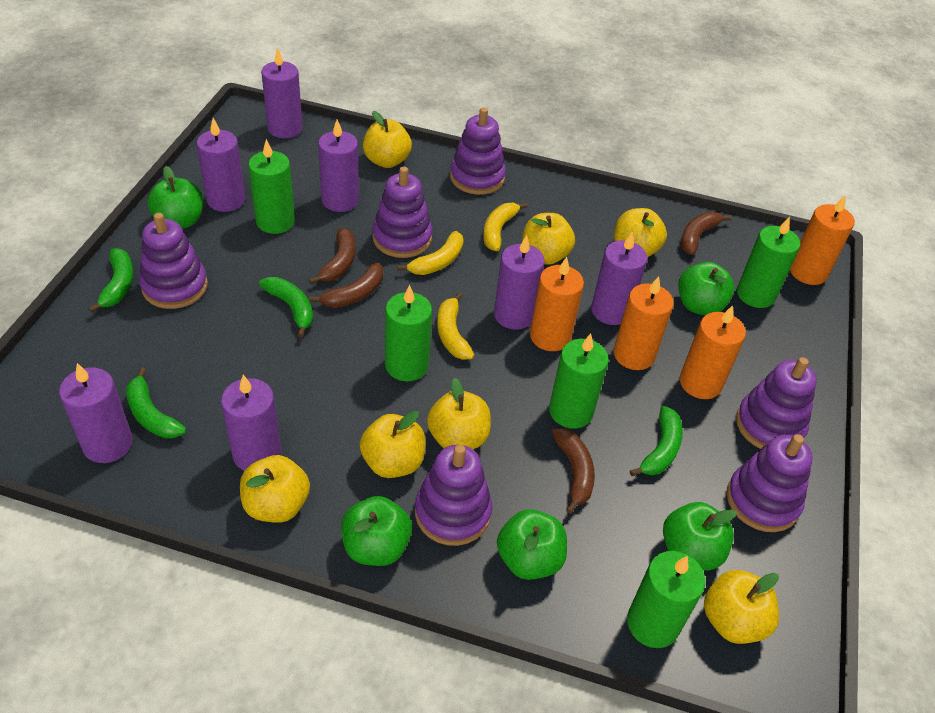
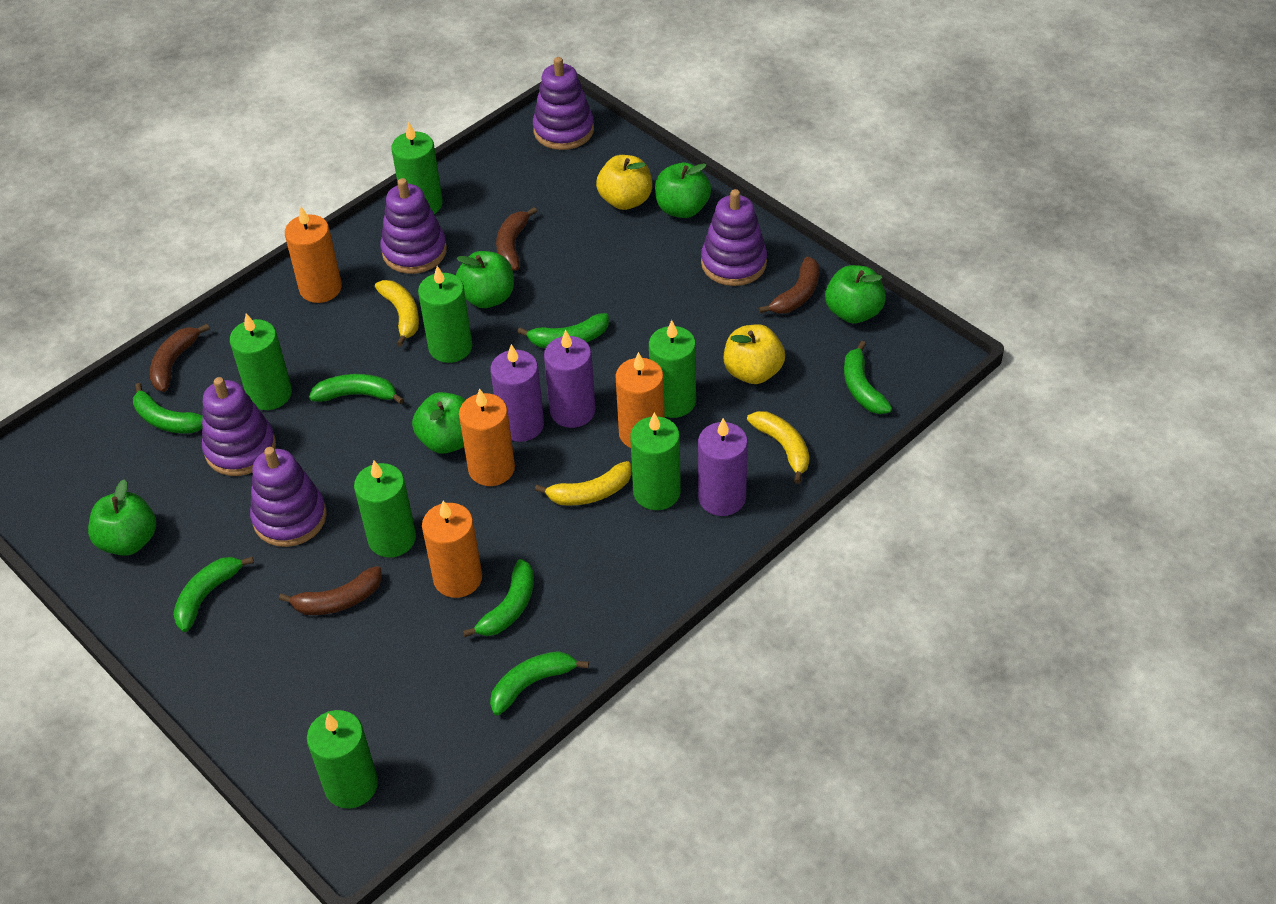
green banana: 4 -> 7
green candle: 5 -> 7
purple candle: 7 -> 3
purple stacking toy: 6 -> 5
yellow apple: 7 -> 2

